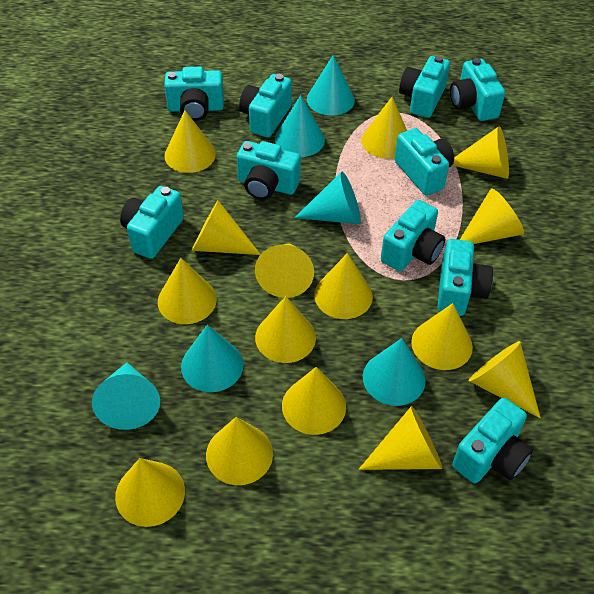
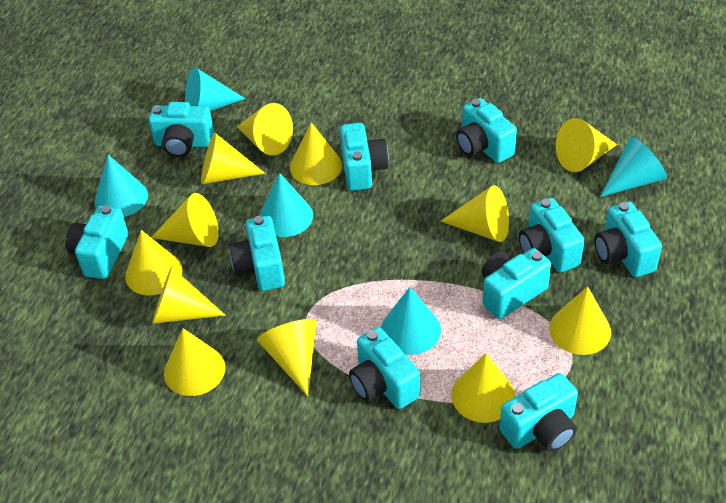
turquoise cone: 6 -> 5
yellow cone: 15 -> 12

